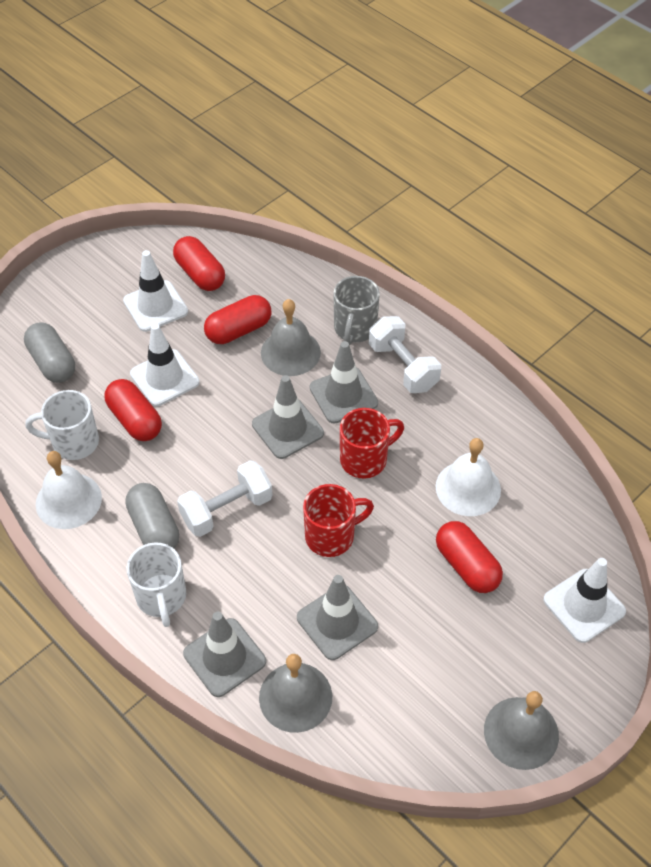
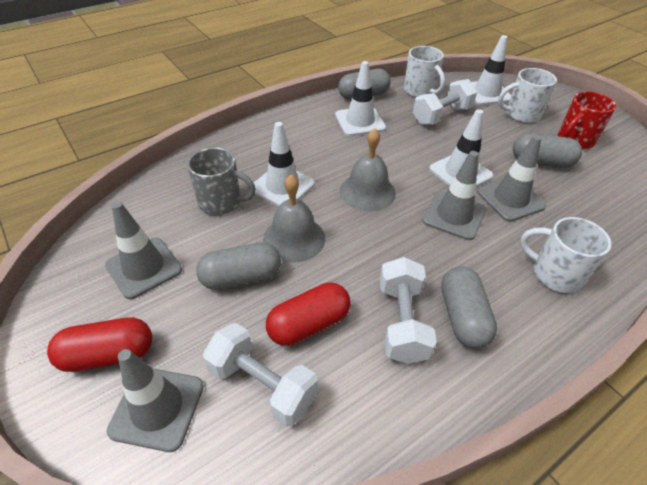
grey bell: 3 -> 2
grey capsule: 2 -> 4
red capsule: 4 -> 2
red mug: 2 -> 1
white bell: 2 -> 0
white dumbbell: 2 -> 3
white mug: 2 -> 3
white traffic cone: 3 -> 4

